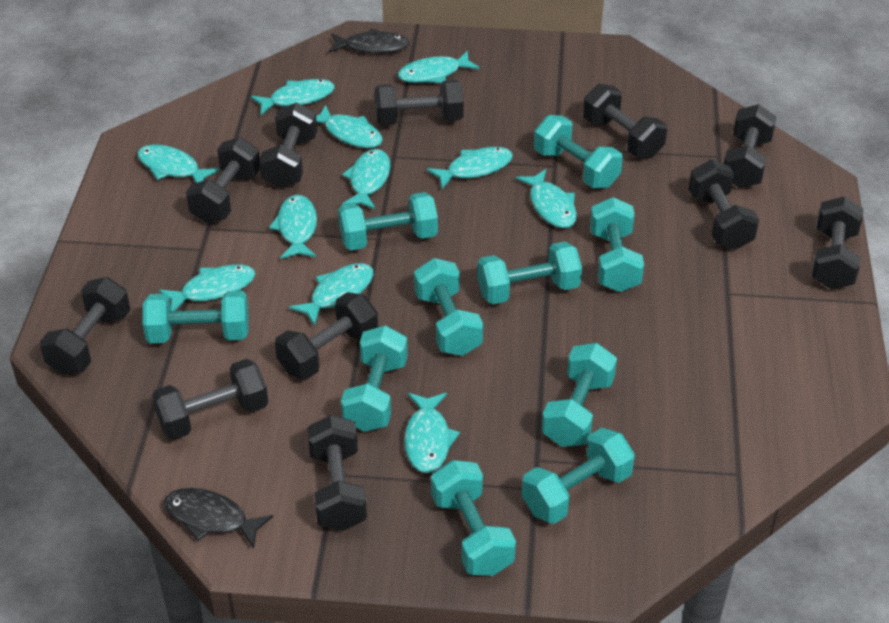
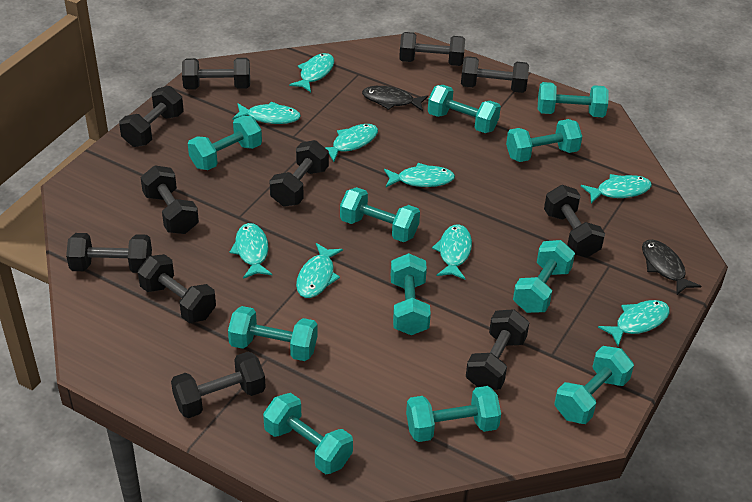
turquoise dumbbell: 10 -> 11
turquoise fish: 11 -> 9

